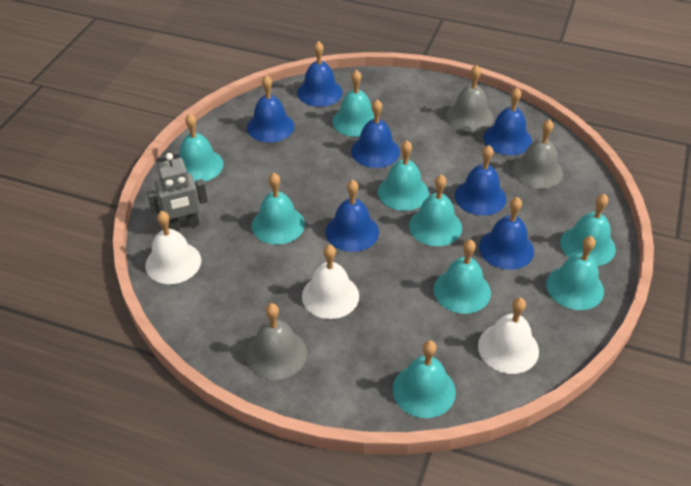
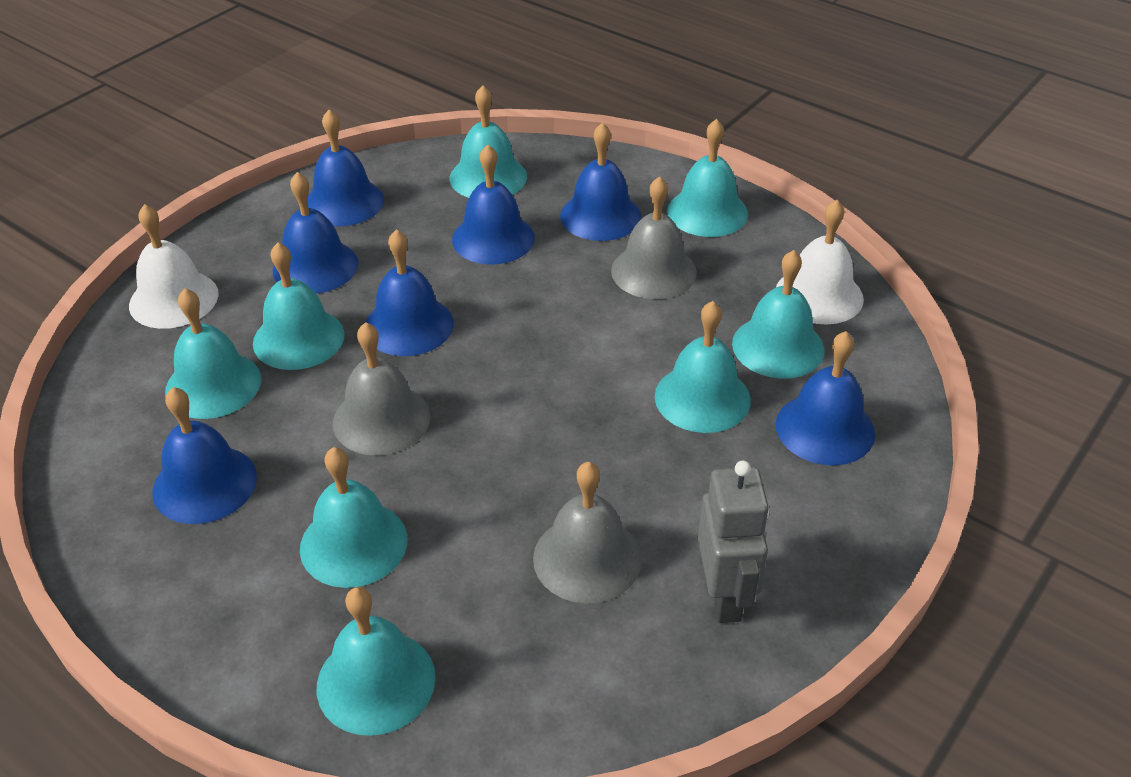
turquoise bell: 9 -> 8
white bell: 3 -> 2

